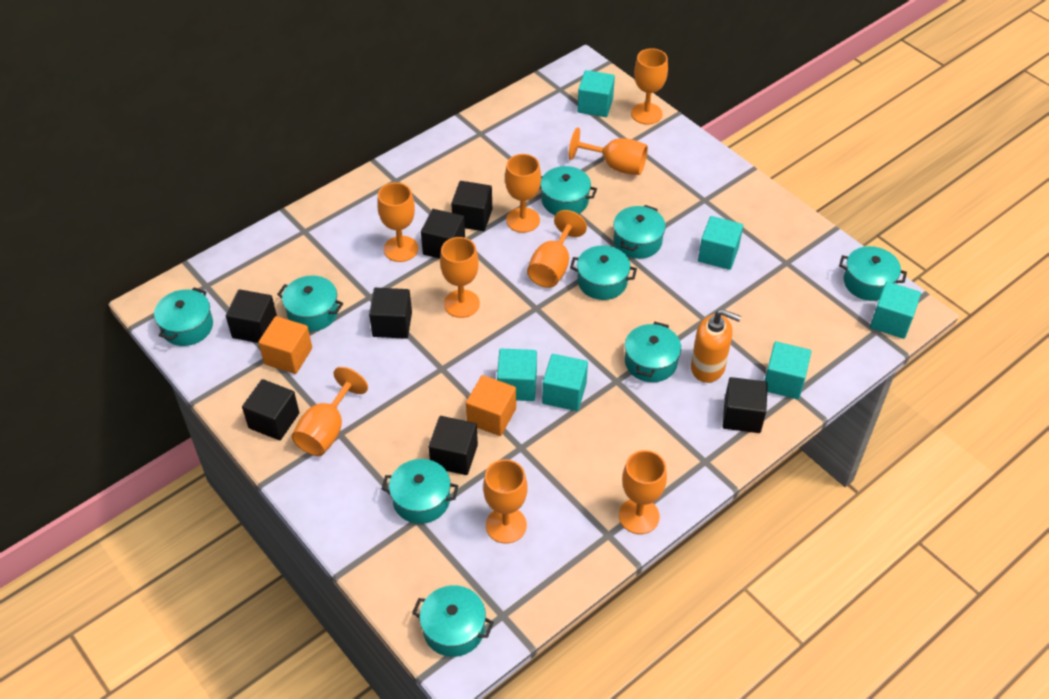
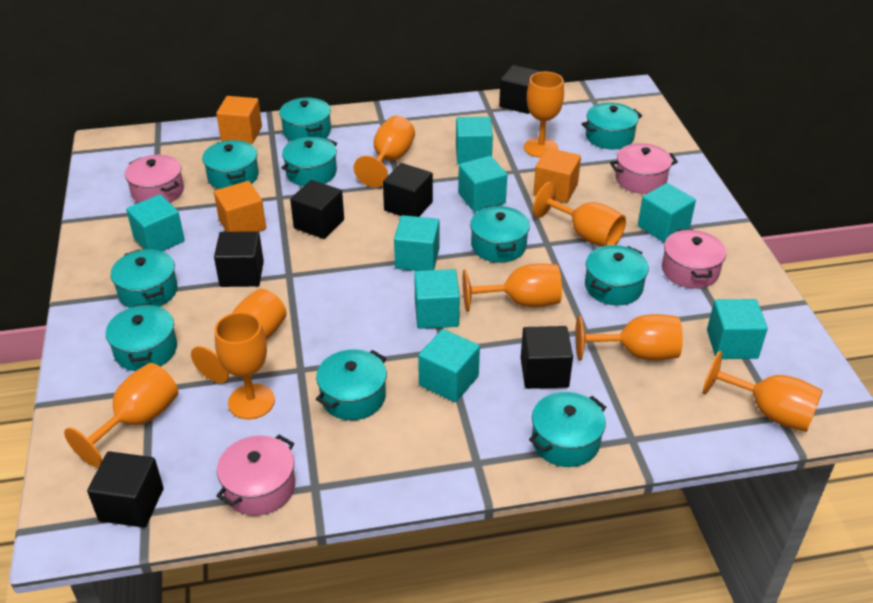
black cube: 7 -> 6
orange cube: 2 -> 3
orange soap dispenser: 1 -> 0
pink pot: 0 -> 4
turquoise cube: 6 -> 8
turquoise pot: 9 -> 10

